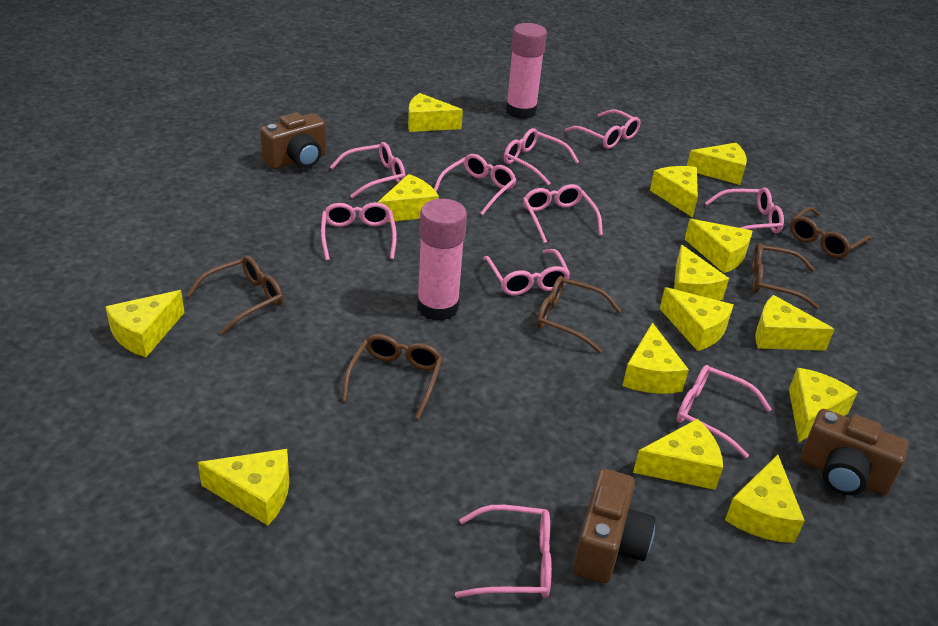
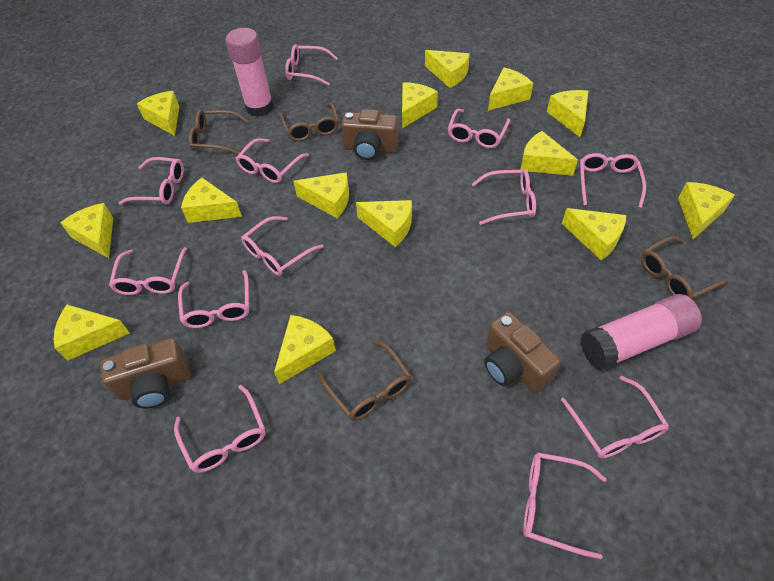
brown glasses: 5 -> 4
pink glasses: 10 -> 12

